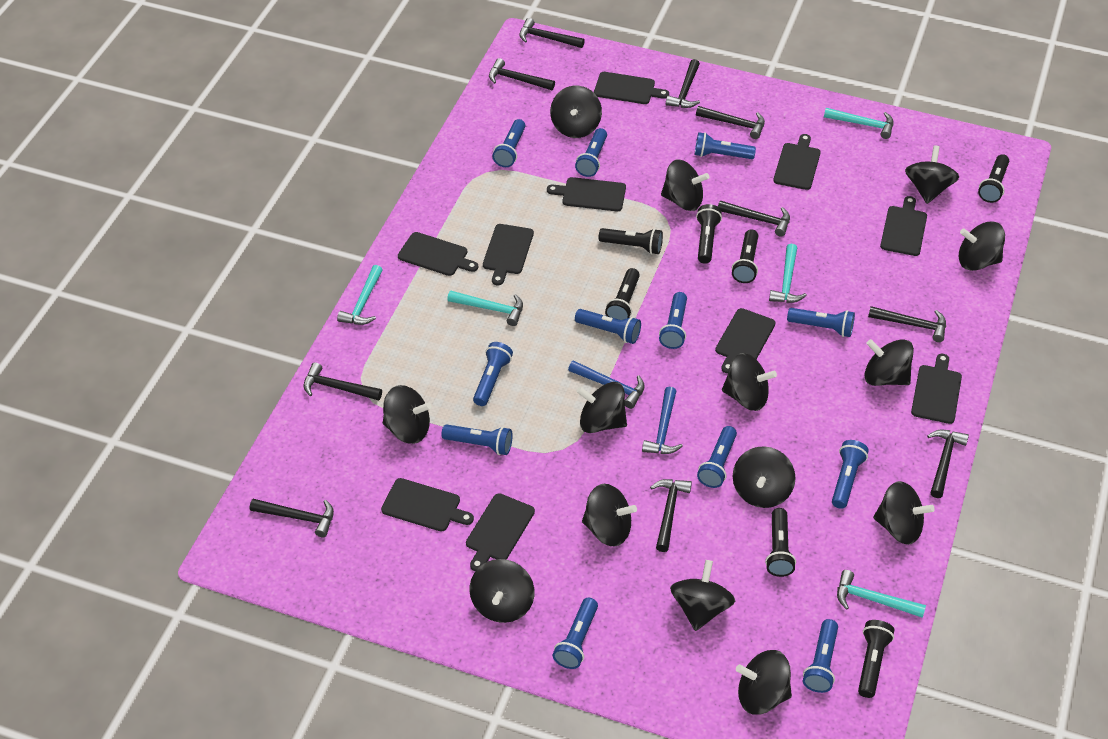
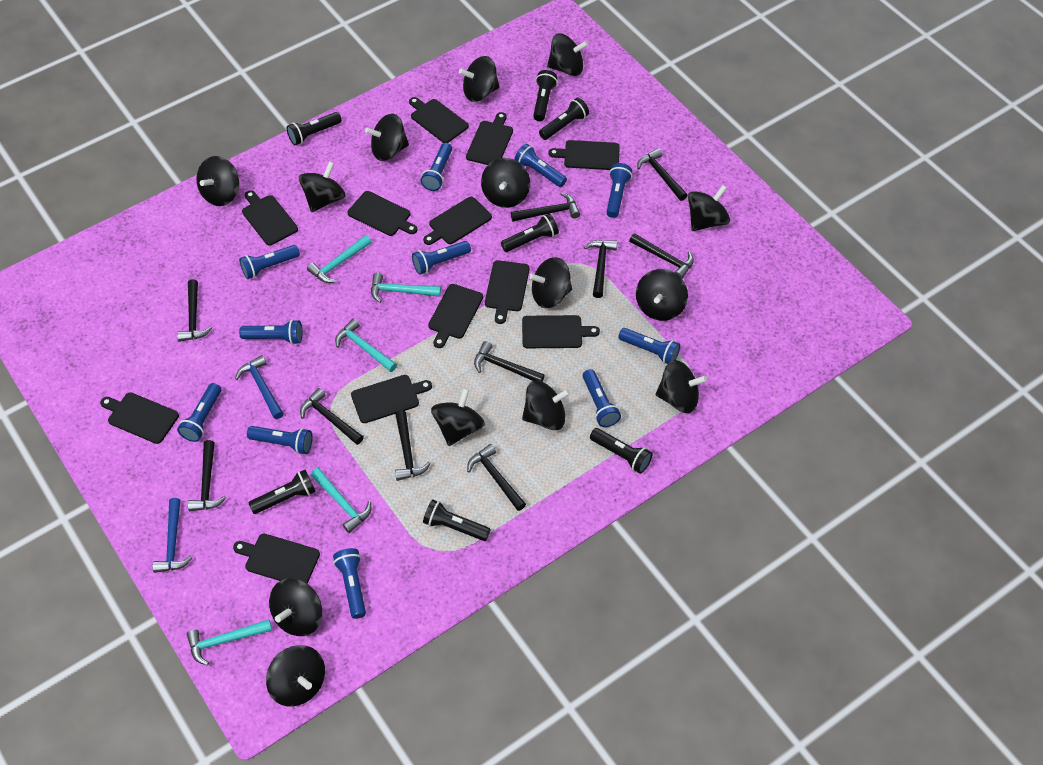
black cutting board: 10 -> 12
blue flashlight: 12 -> 11

